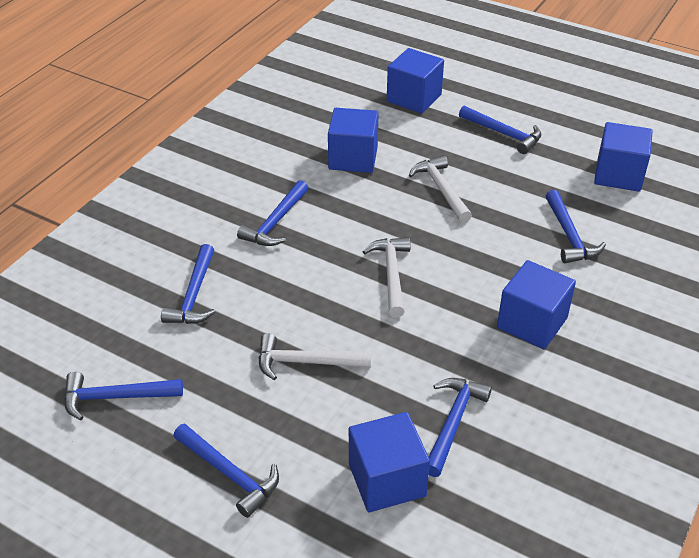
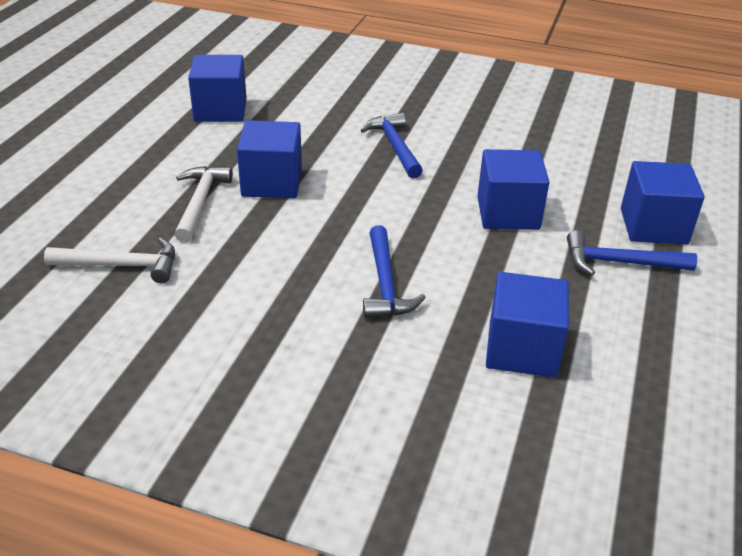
blue hammer: 7 -> 3
white hammer: 3 -> 2

